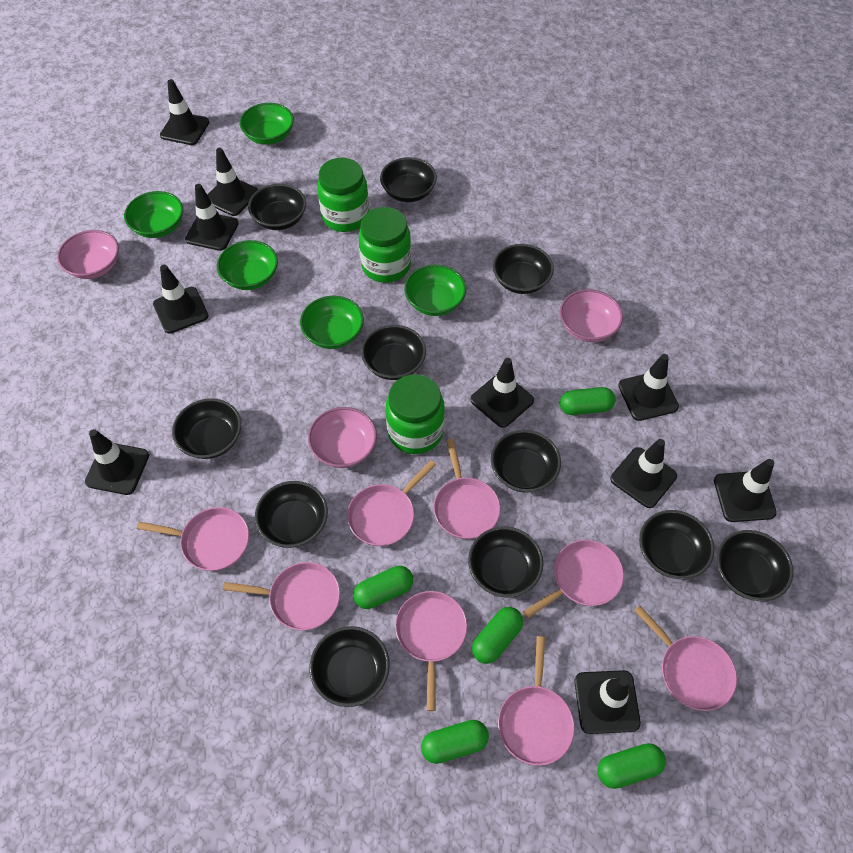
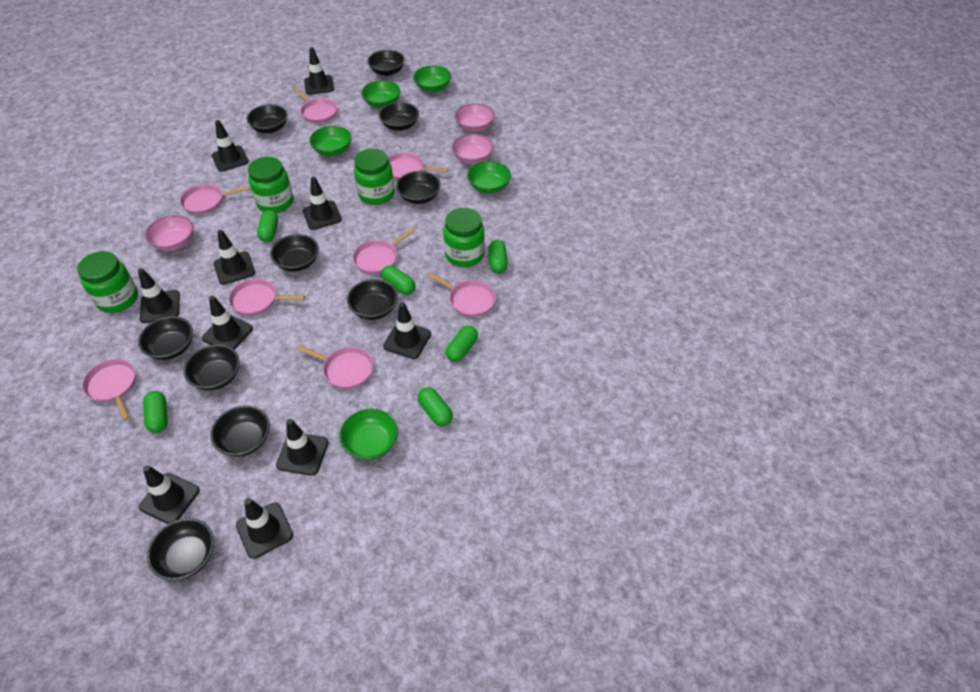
black bowl: 11 -> 10
green capsule: 5 -> 6
green jar: 3 -> 4

